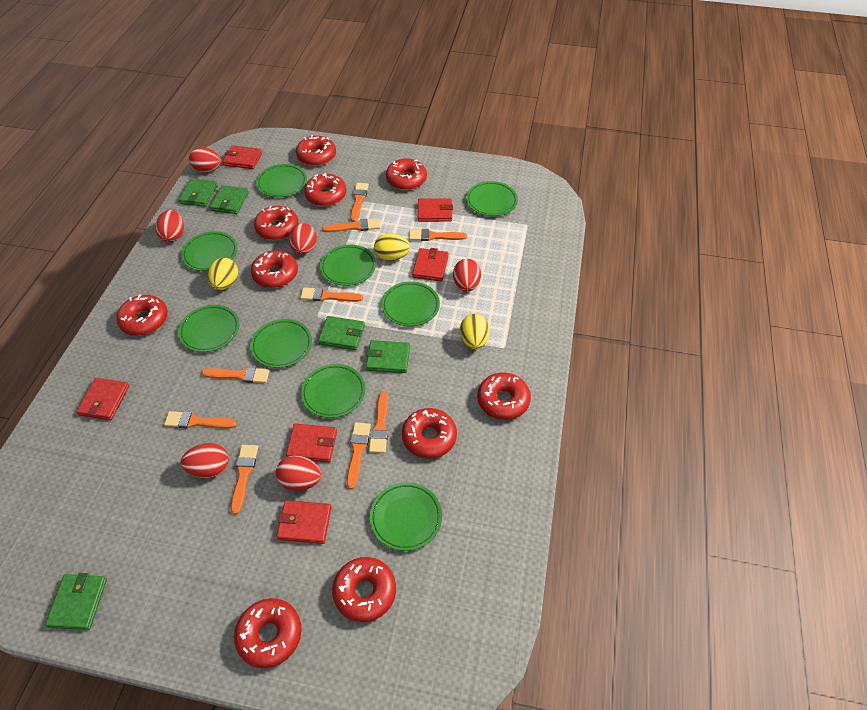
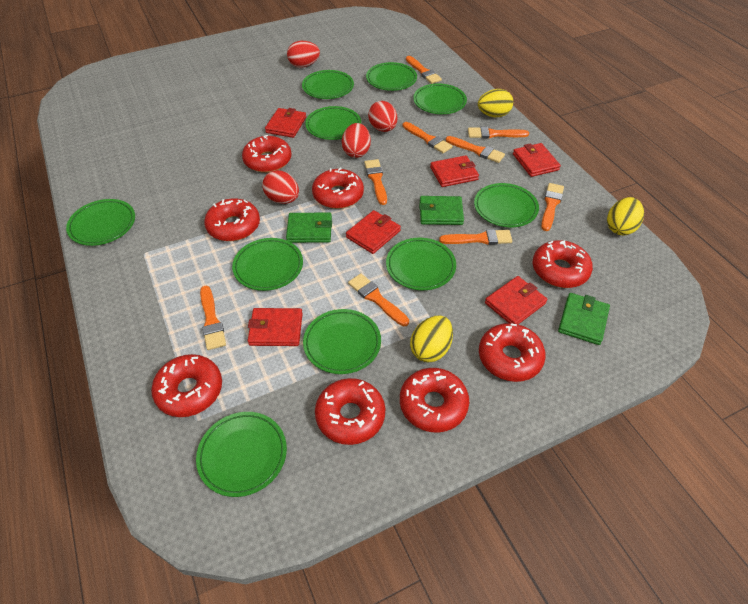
green plate: 9 -> 10
green wallet: 5 -> 3
red donut: 10 -> 8
red egg: 6 -> 4

